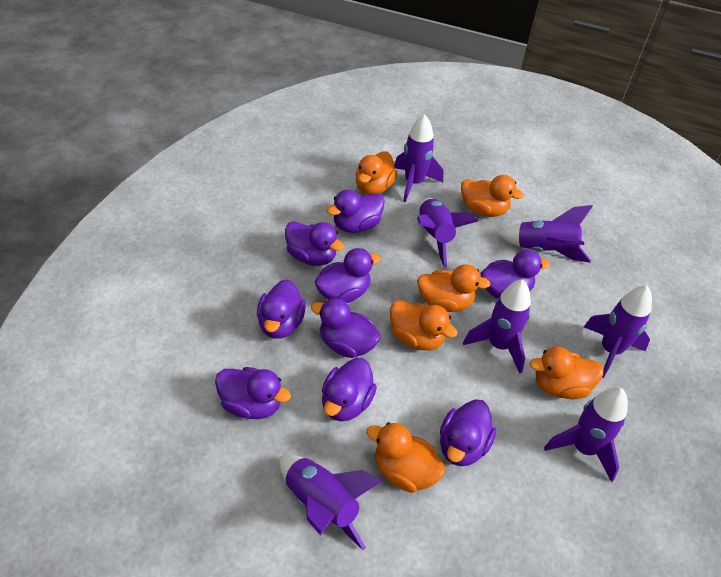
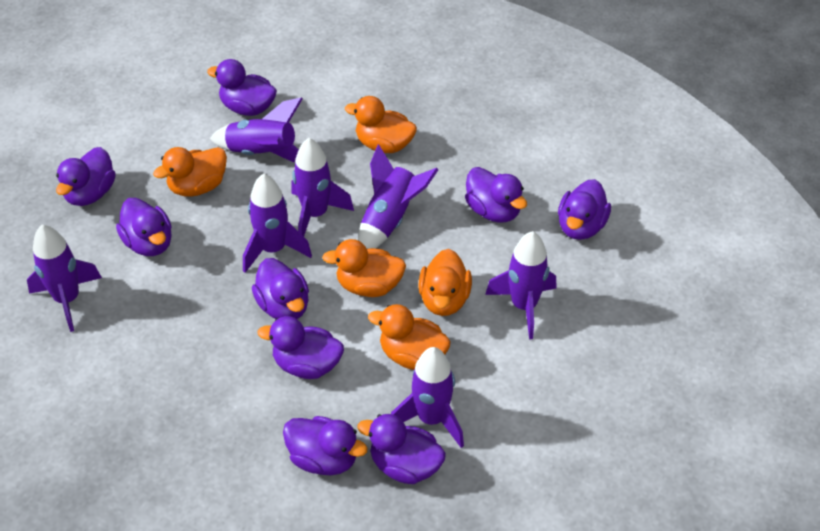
orange duck: 6 -> 5

